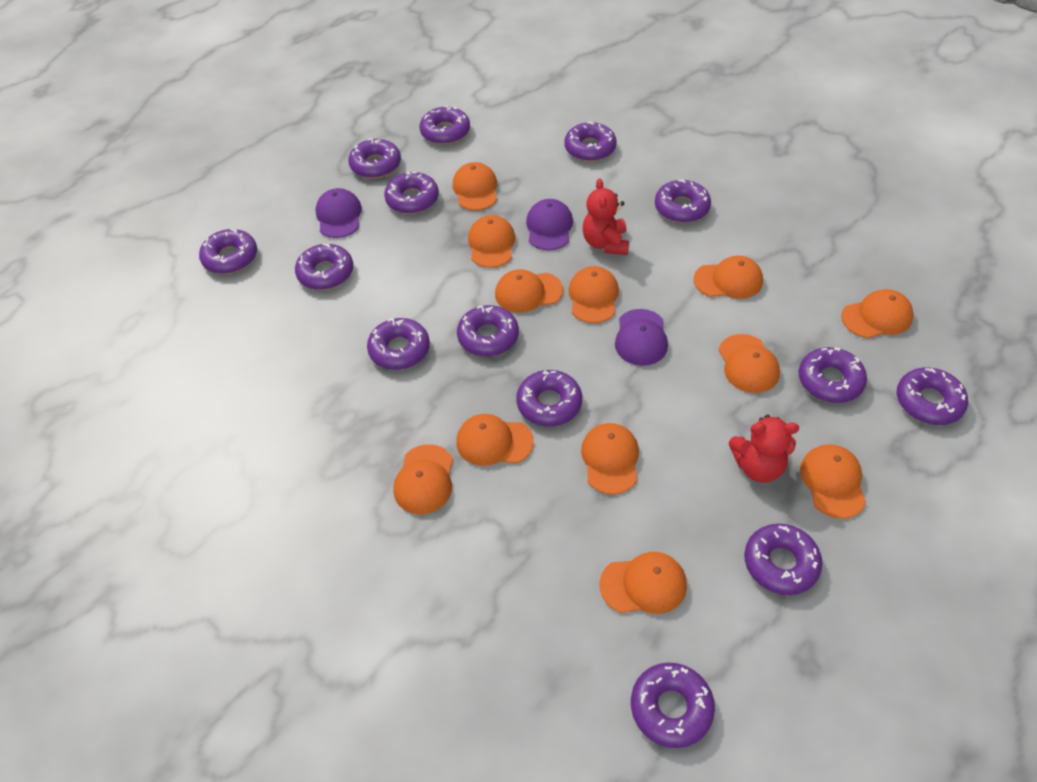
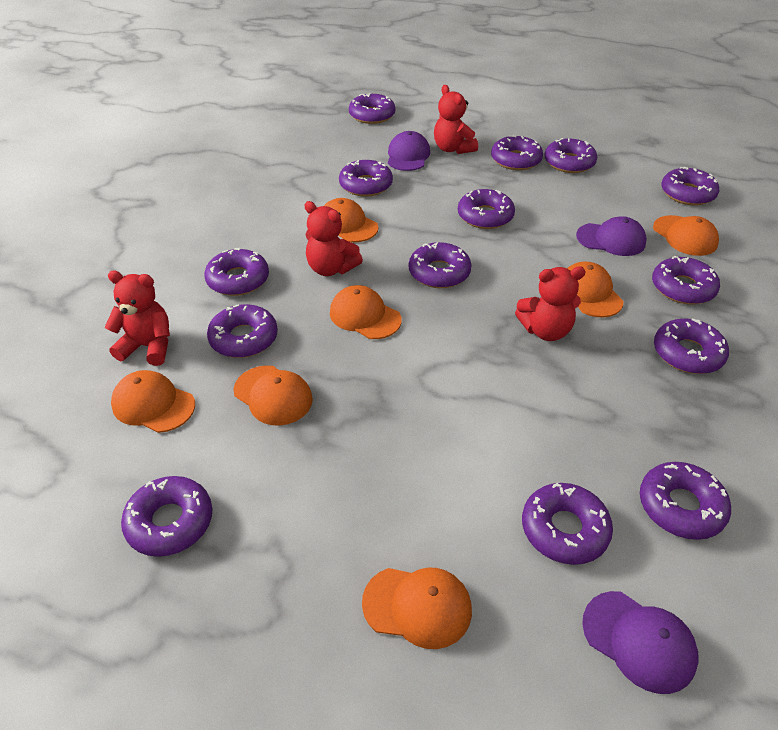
orange cap: 12 -> 7
red teddy bear: 2 -> 4

